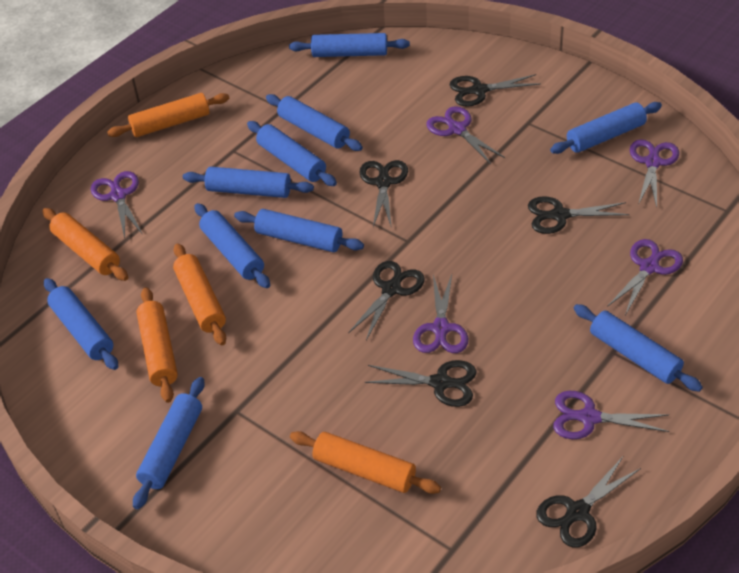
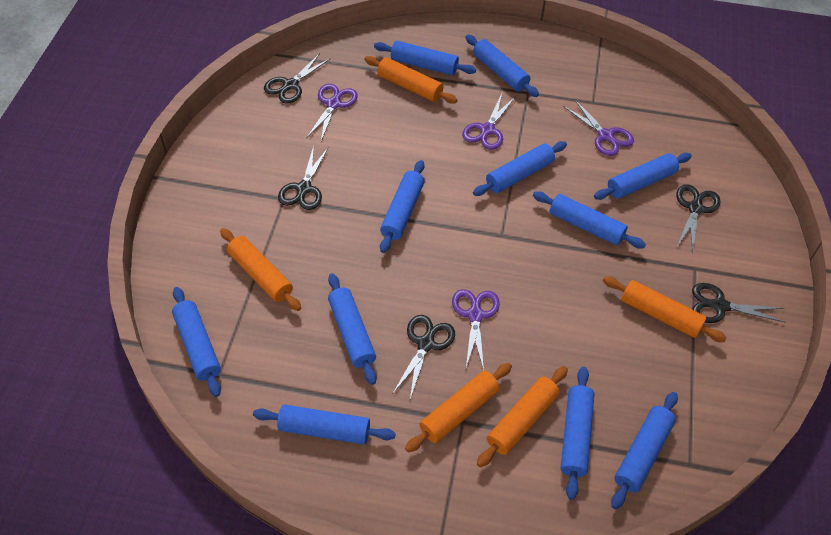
black scissors: 6 -> 5
blue rolling pin: 10 -> 11
purple scissors: 6 -> 4

